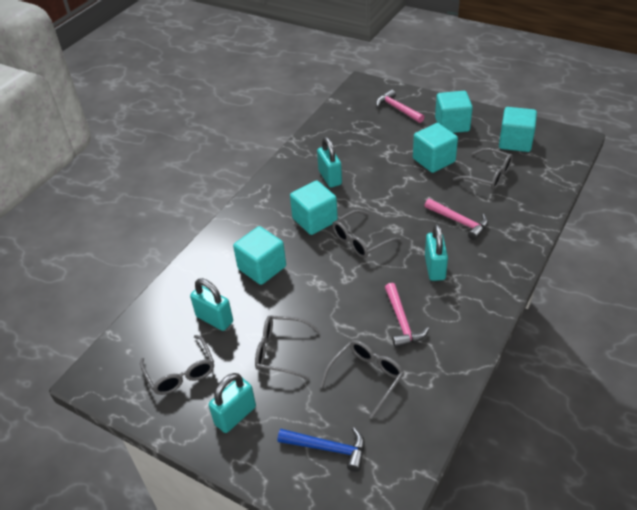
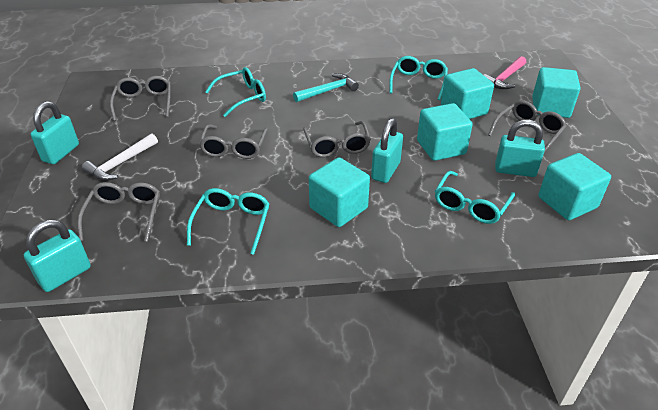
blue hammer: 1 -> 0
pink hammer: 3 -> 1
turquoise glasses: 0 -> 4
turquoise hammer: 0 -> 1
white hammer: 0 -> 1

